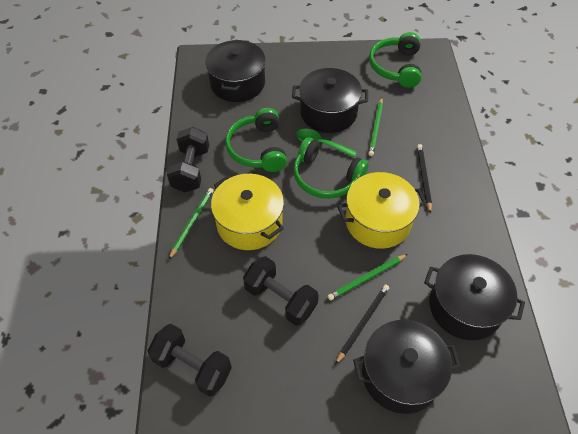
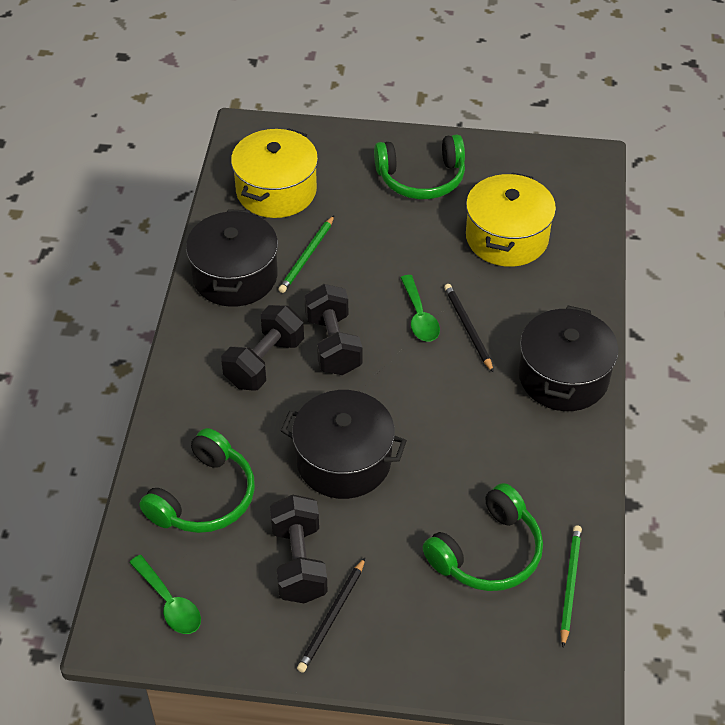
black pot: 4 -> 3
green pencil: 3 -> 2
green spoon: 1 -> 2

